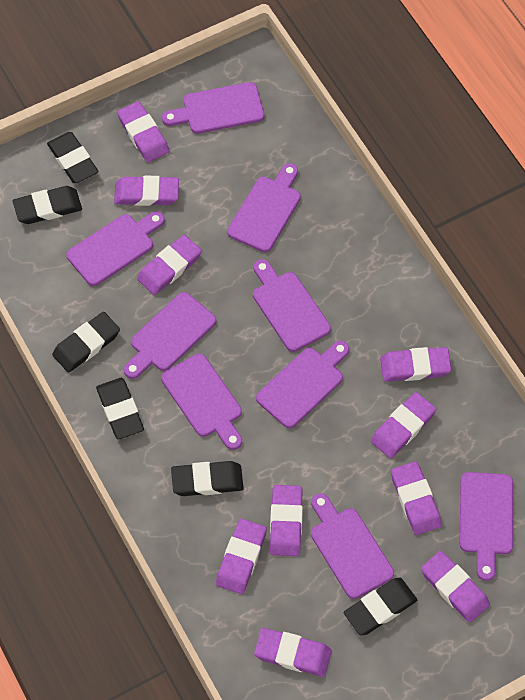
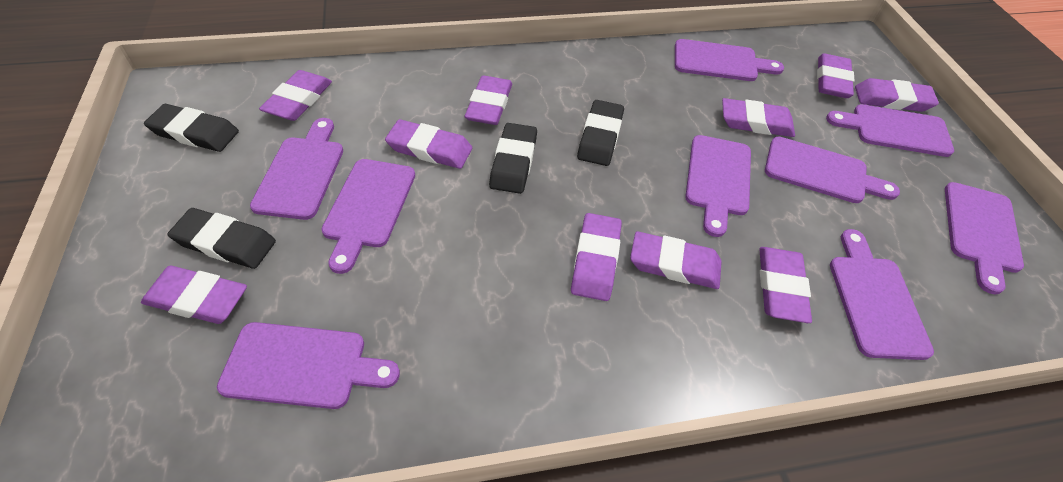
black eraser: 6 -> 4

